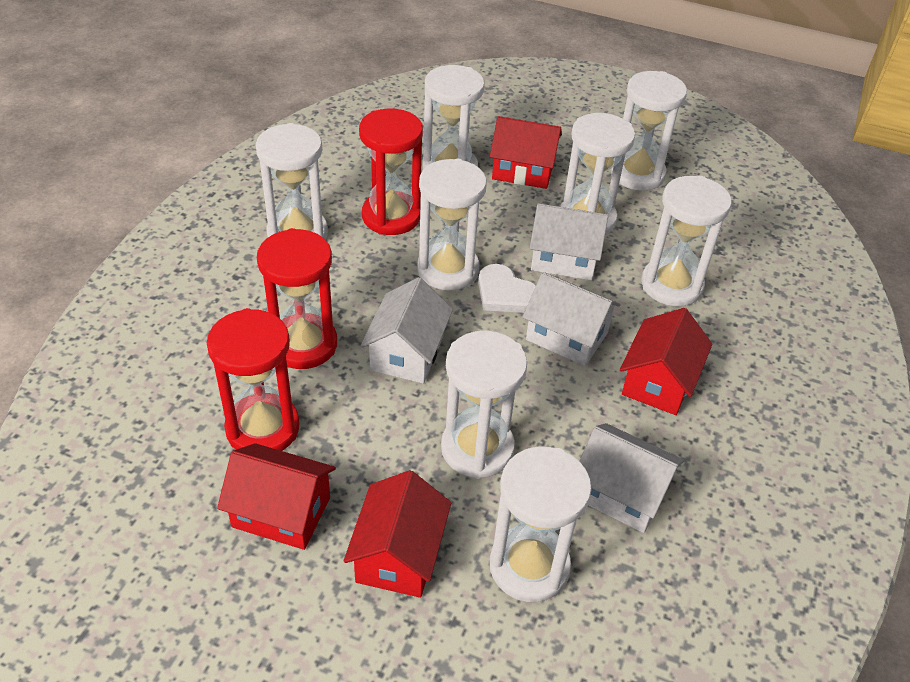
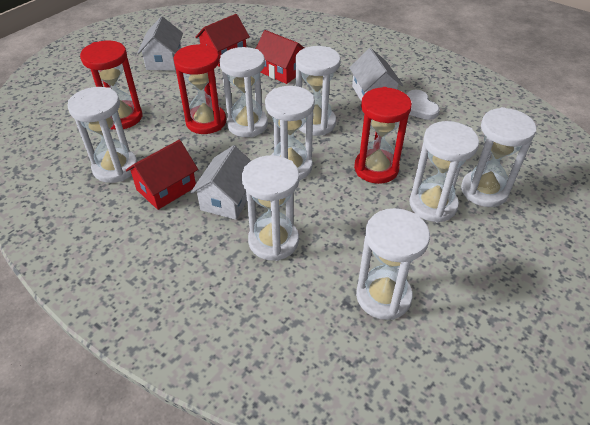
red house: 4 -> 3
white house: 4 -> 3

